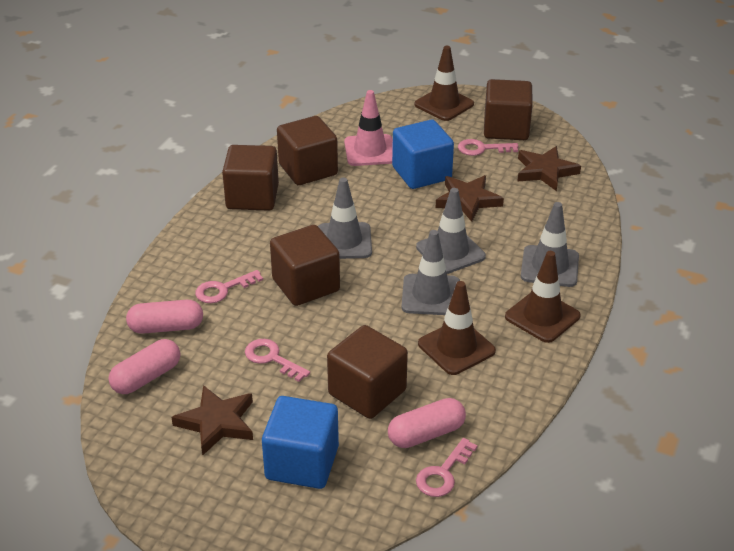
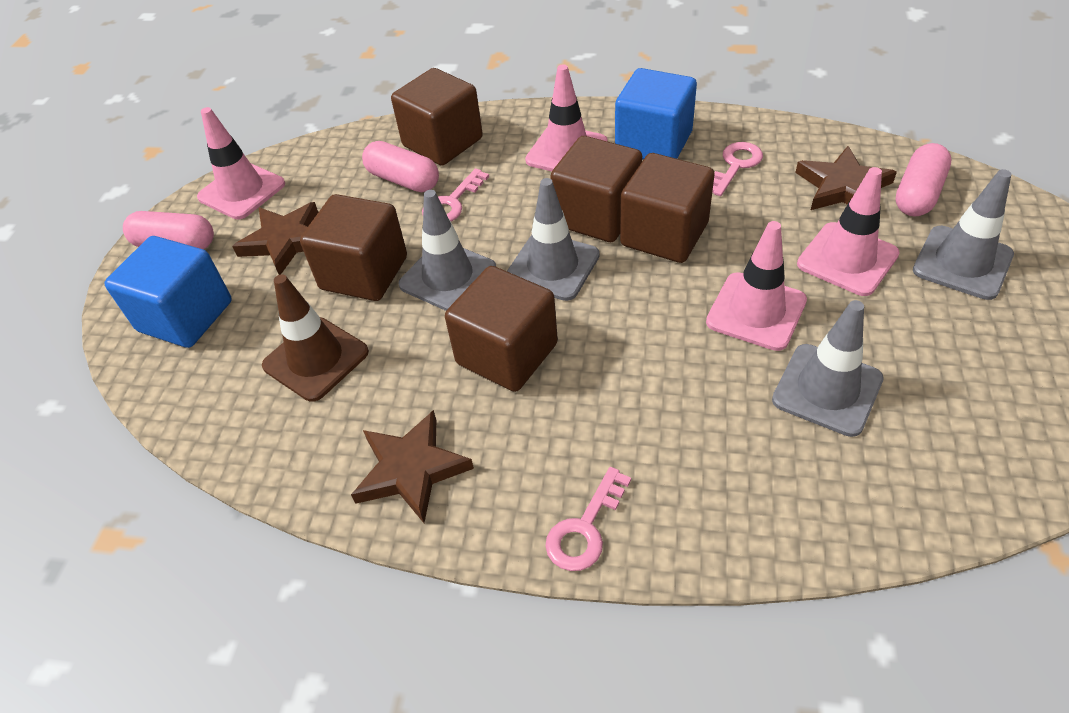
brown traffic cone: 3 -> 1
pink key: 4 -> 3
pink traffic cone: 1 -> 4

